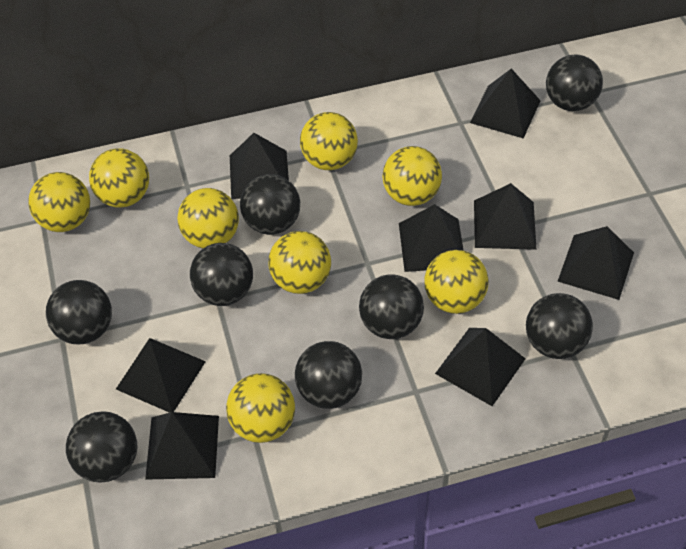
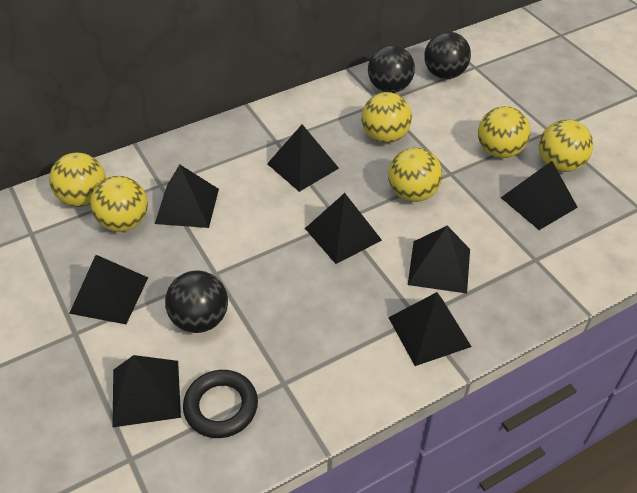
black ball: 8 -> 3
black ring: 0 -> 1
yellow ball: 8 -> 6

